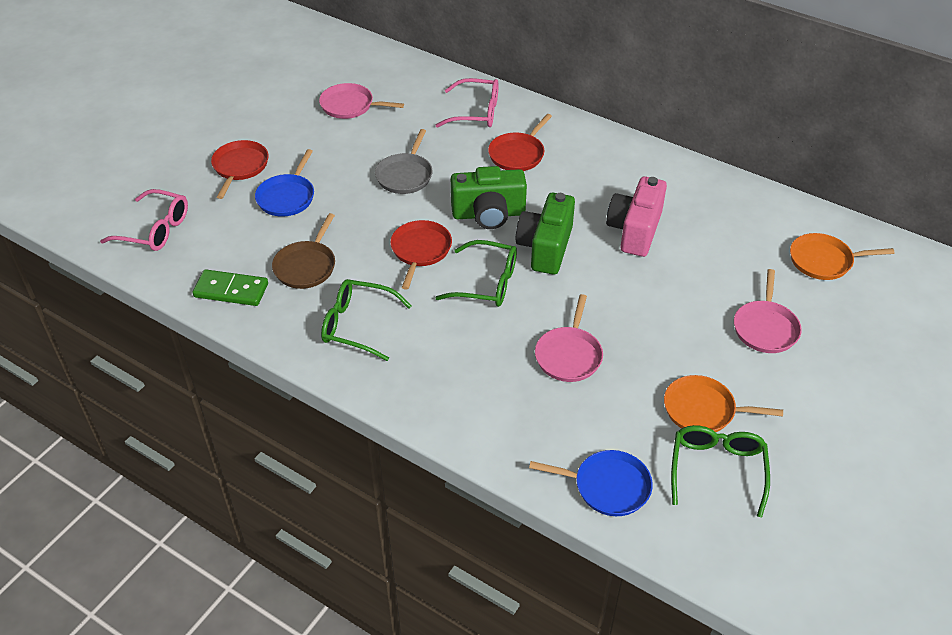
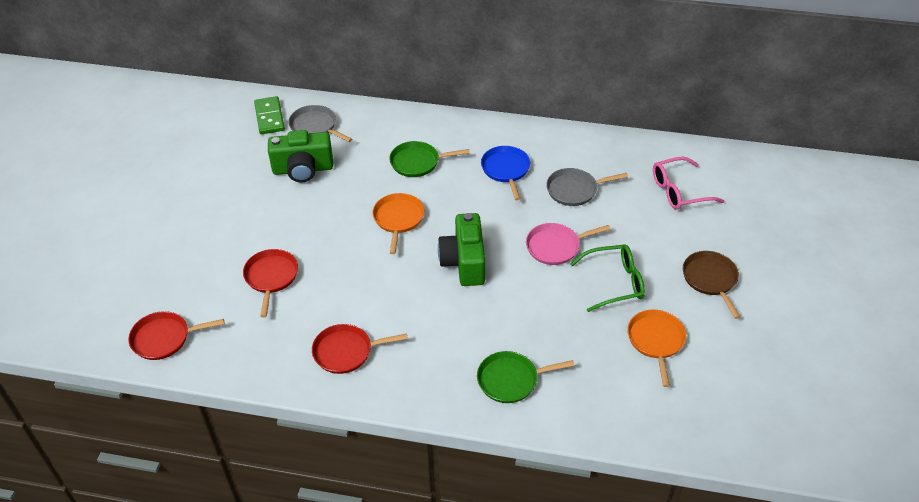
blue pan: 2 -> 1
green glasses: 3 -> 1
green pan: 0 -> 2
grey pan: 1 -> 2
pink camera: 1 -> 0
pink glasses: 2 -> 1
pink pan: 3 -> 1

